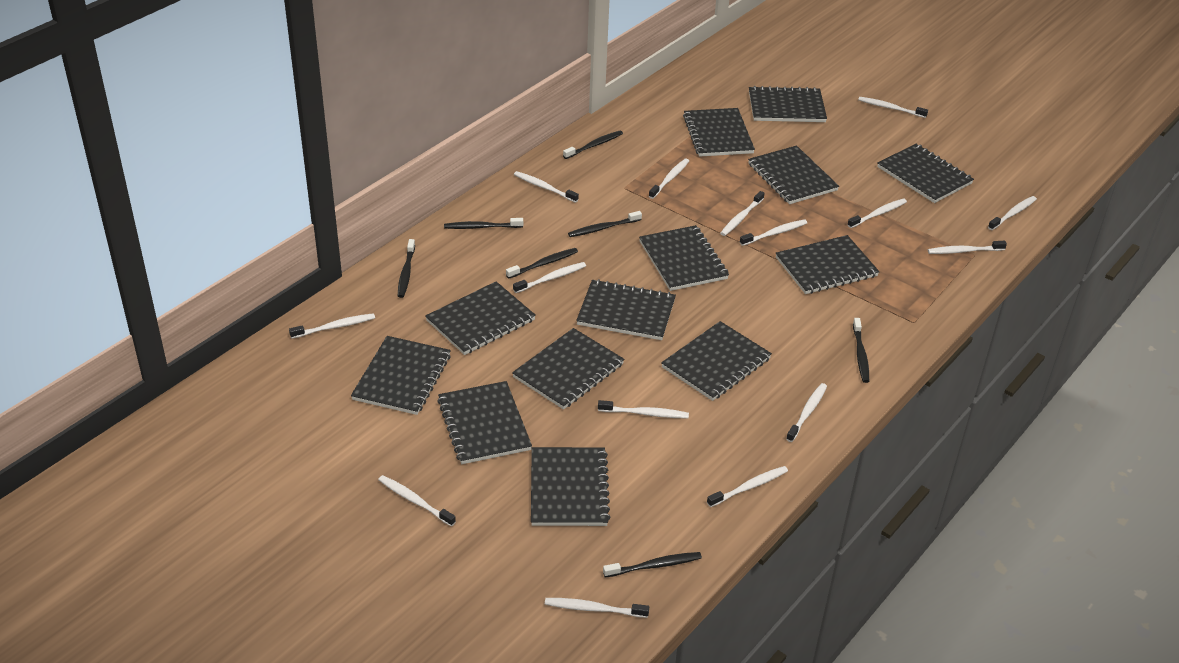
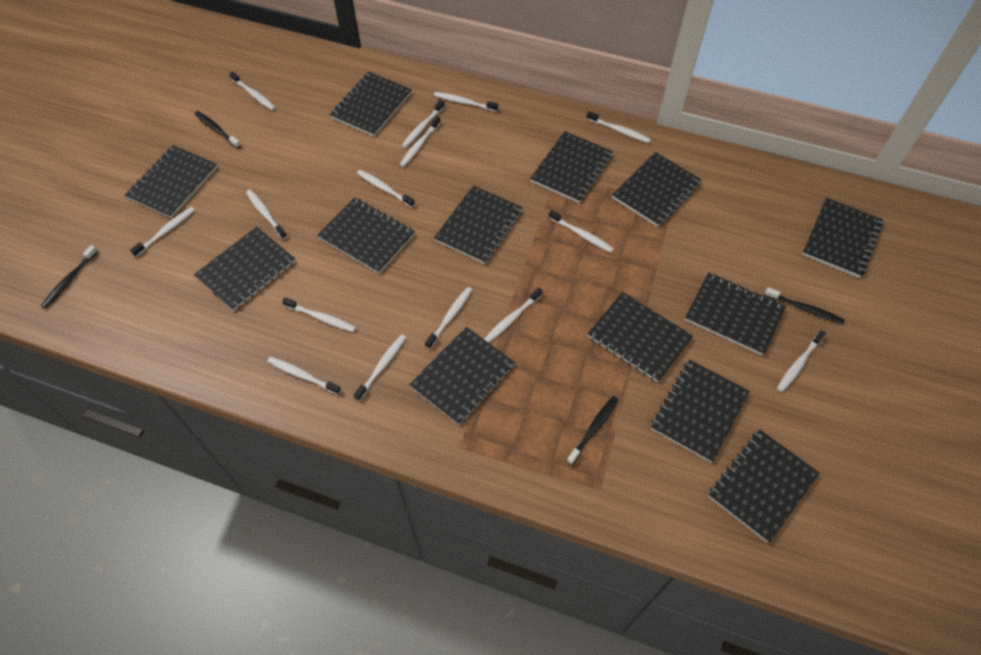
black toothbrush: 7 -> 4

